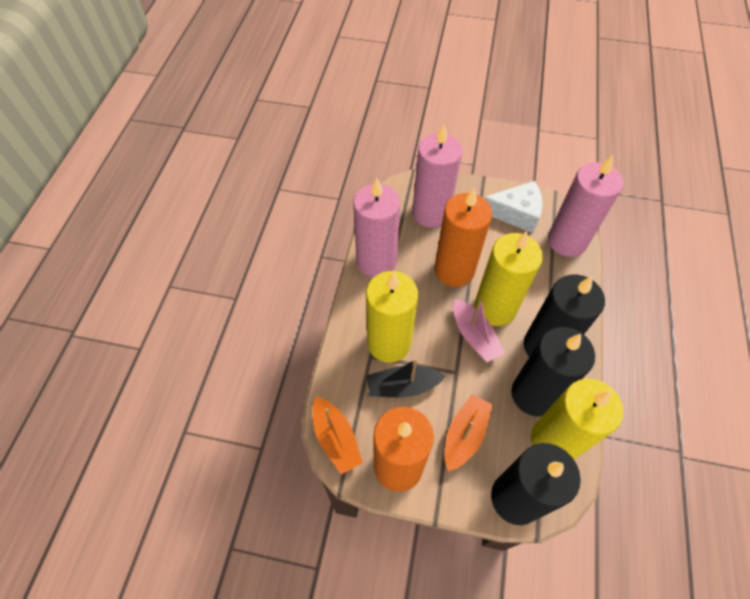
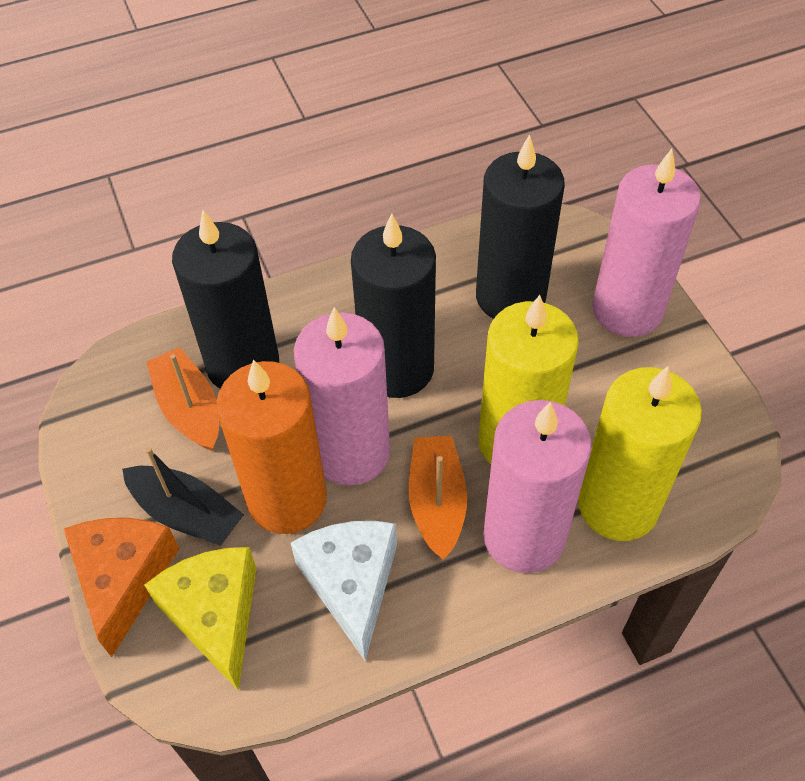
orange candle: 2 -> 1
orange cheese: 0 -> 1
pink boat: 1 -> 0
yellow candle: 3 -> 2
yellow cheese: 0 -> 1

